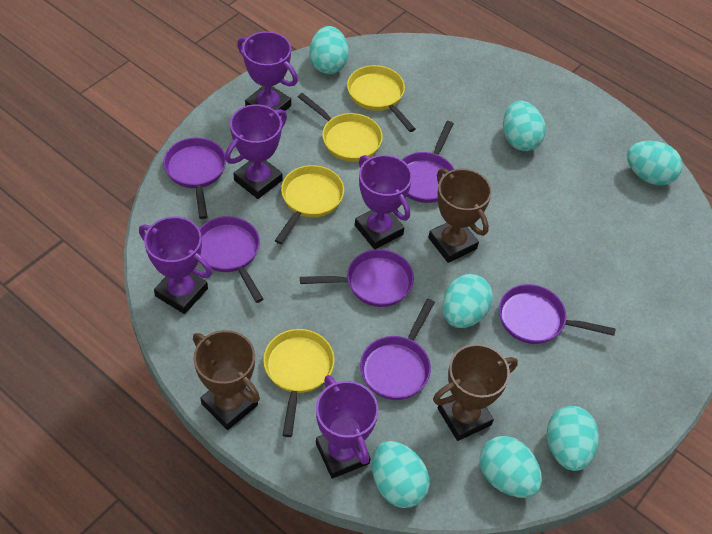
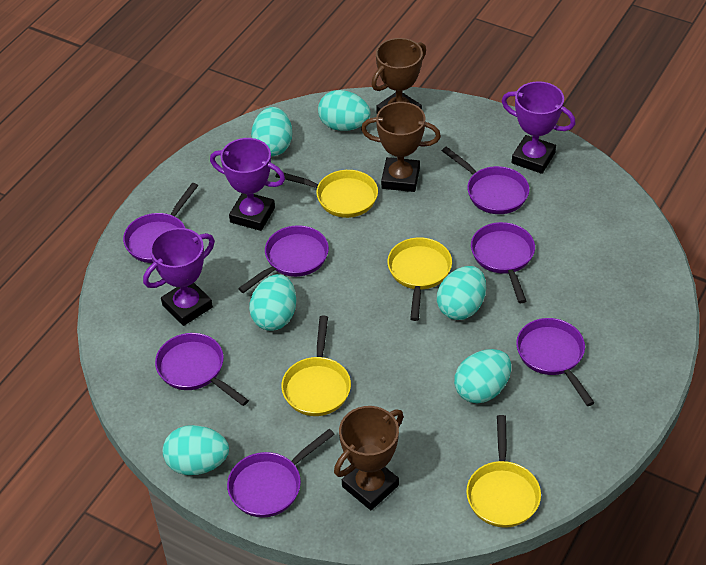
purple pan: 6 -> 7
purple trophy: 5 -> 3
turquoise egg: 7 -> 6

